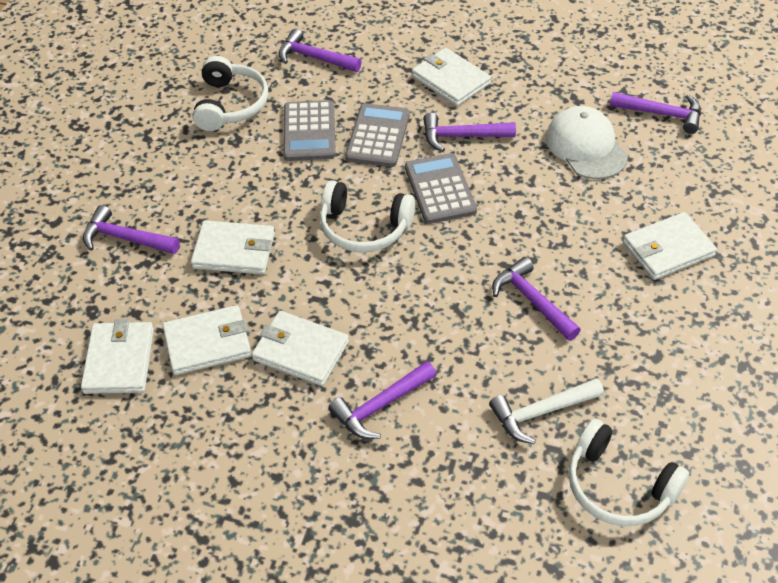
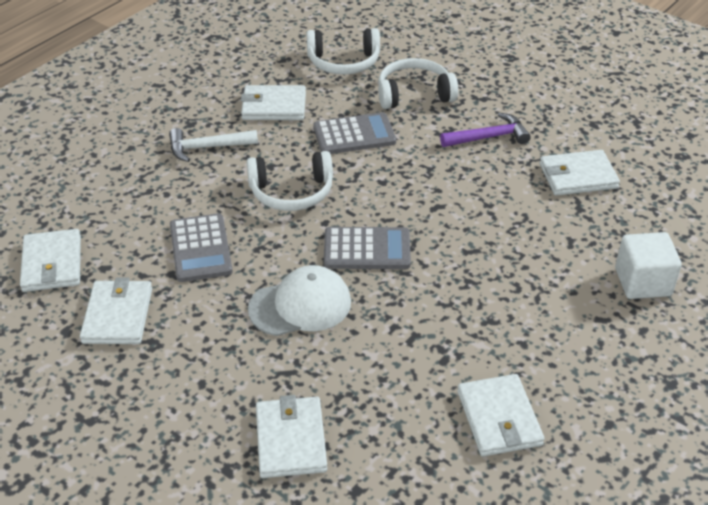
purple hammer: 6 -> 1
white cube: 0 -> 1

